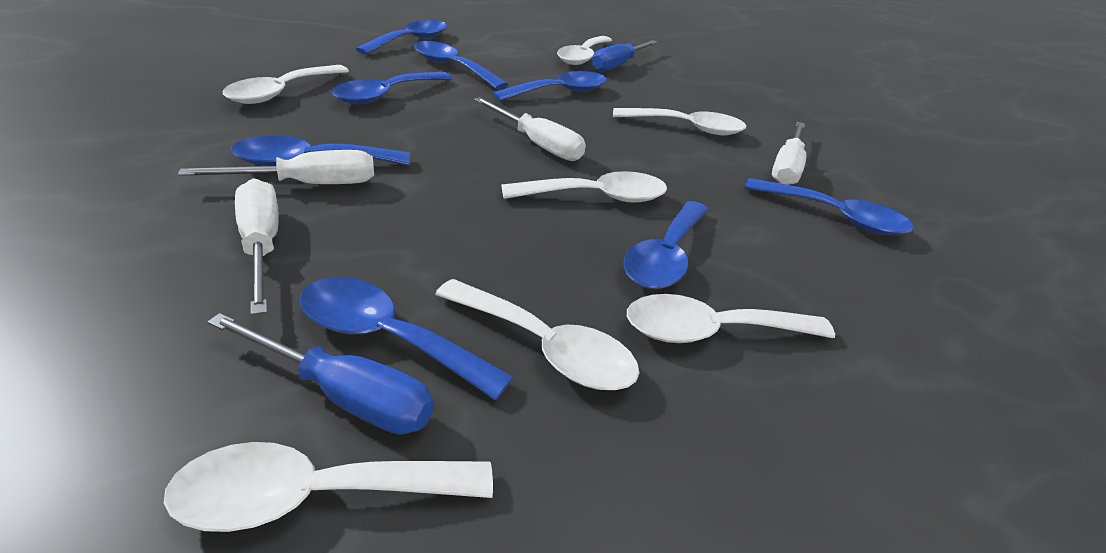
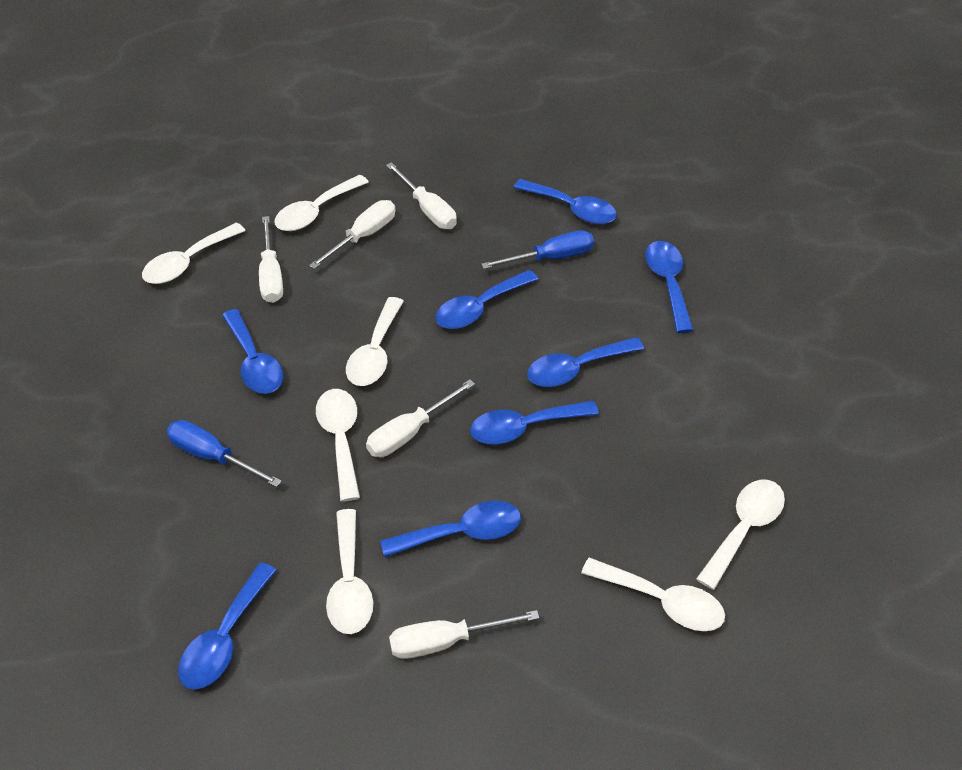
white screwdriver: 4 -> 5

